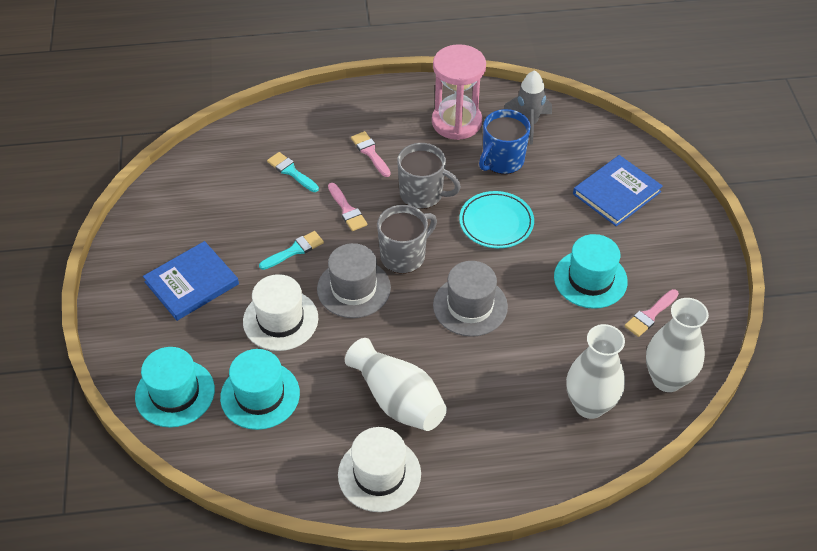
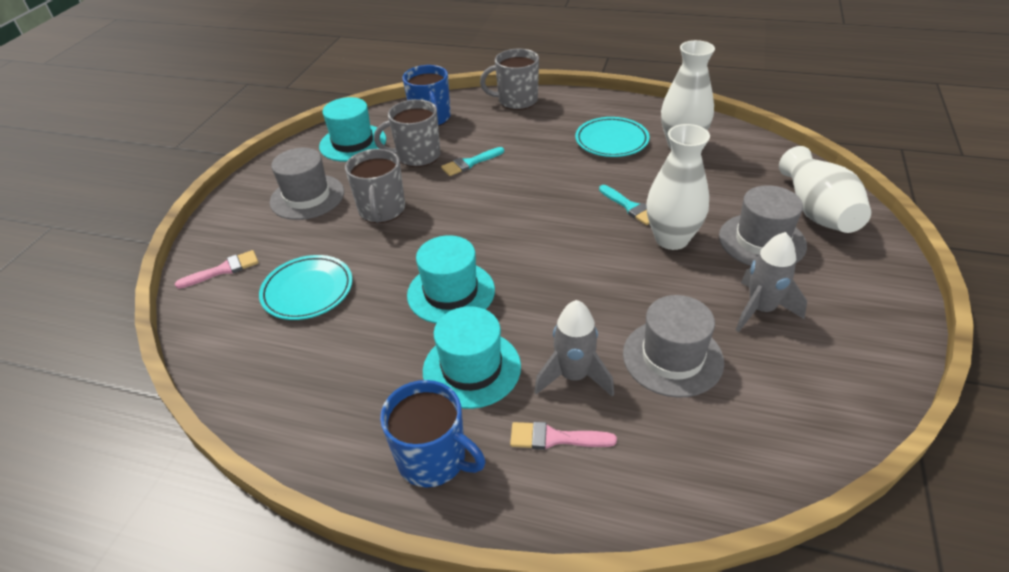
blue book: 2 -> 0
blue mug: 1 -> 2
grey hat: 2 -> 3
grey mug: 2 -> 3
grey rocket: 1 -> 2
pink brush: 3 -> 2
pink hourglass: 1 -> 0
turquoise plate: 1 -> 2
white hat: 2 -> 0

